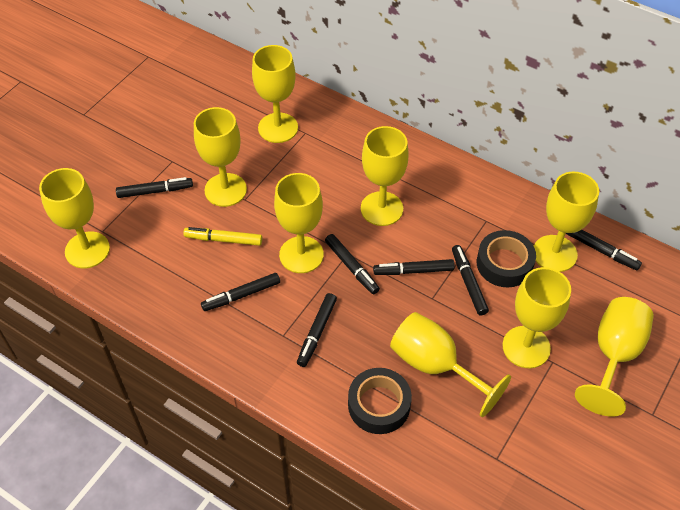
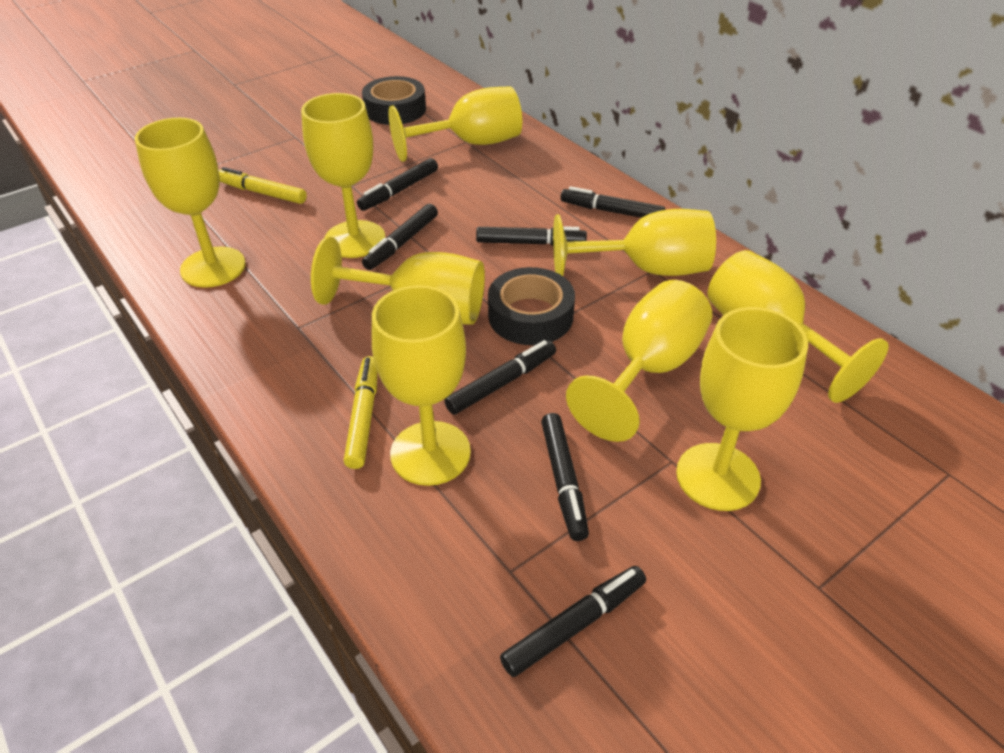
yellow marker: 1 -> 2

